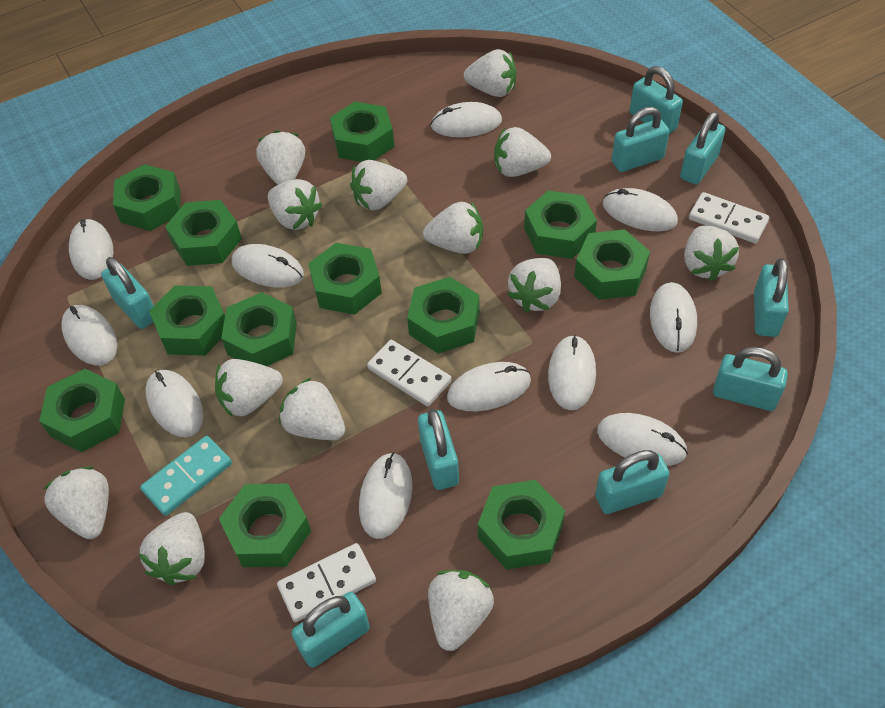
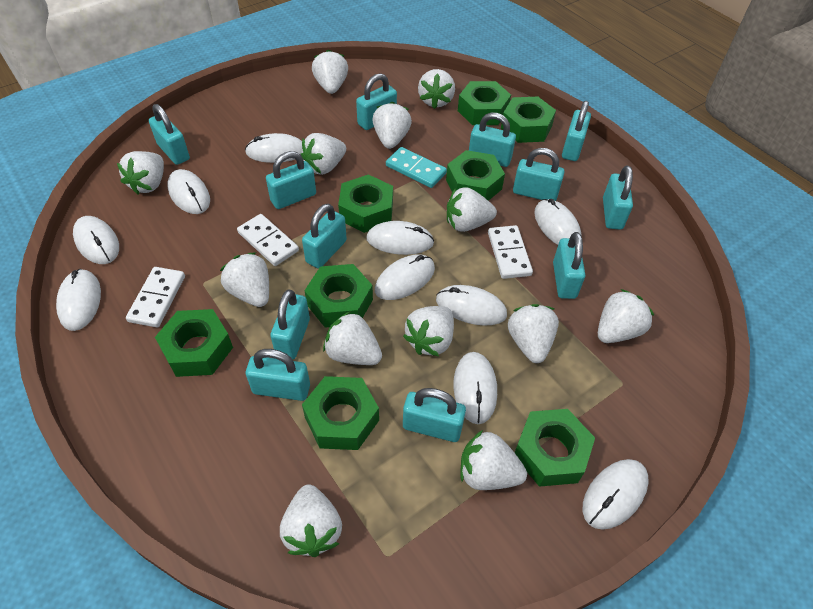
green nut: 12 -> 8
turquoise padlock: 9 -> 12
white mouse: 11 -> 10

